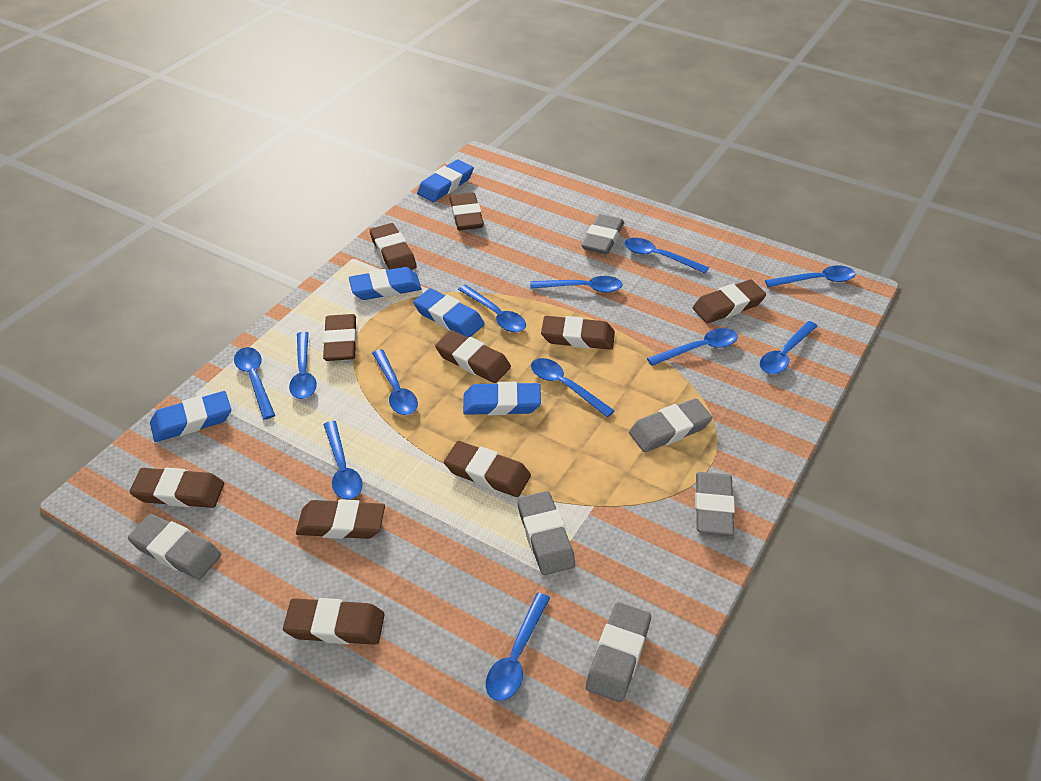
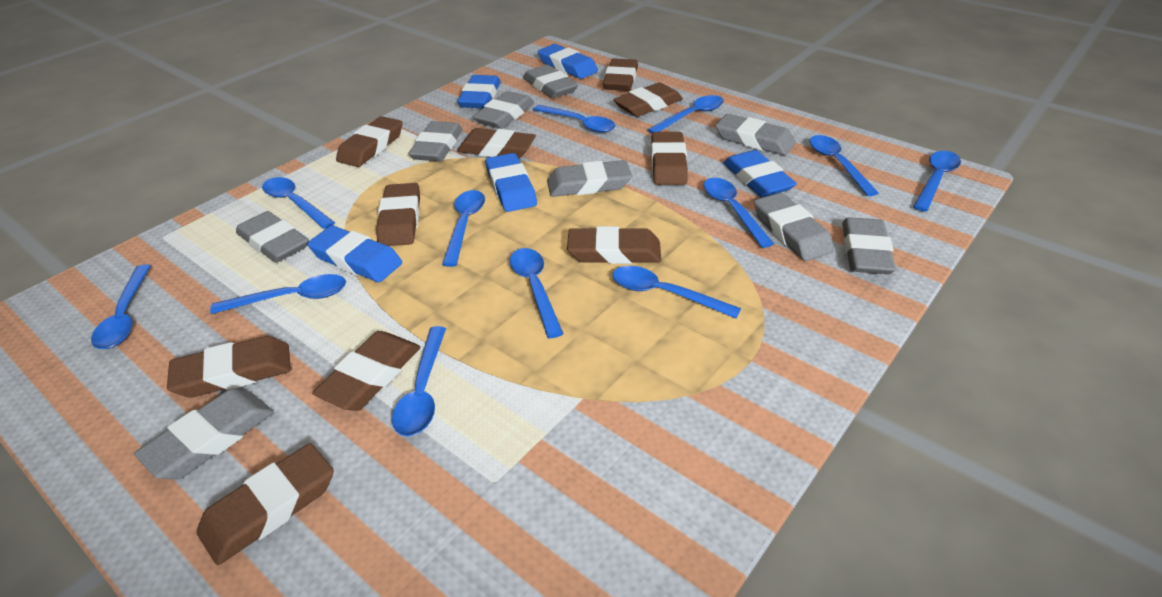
grey eraser: 6 -> 9

